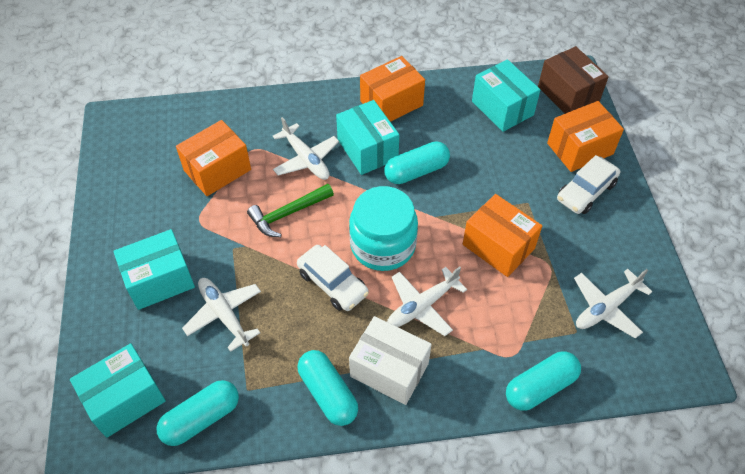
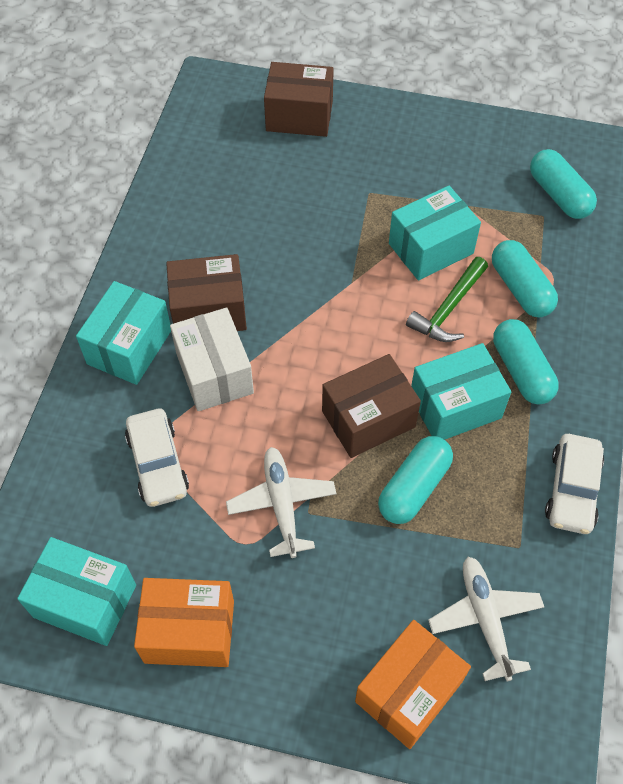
brown box: 1 -> 3
orange box: 4 -> 2
turquoise jar: 1 -> 0
white plane: 4 -> 2

